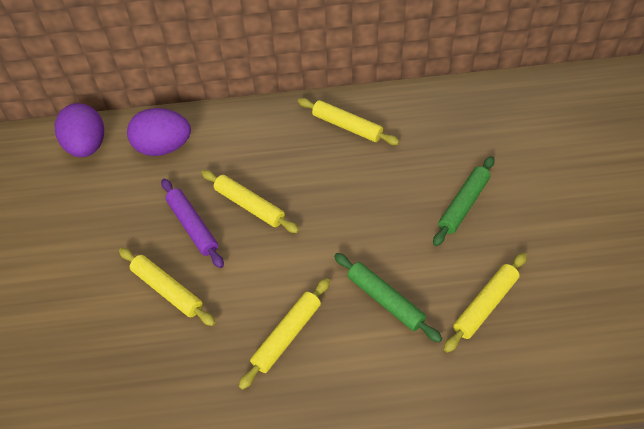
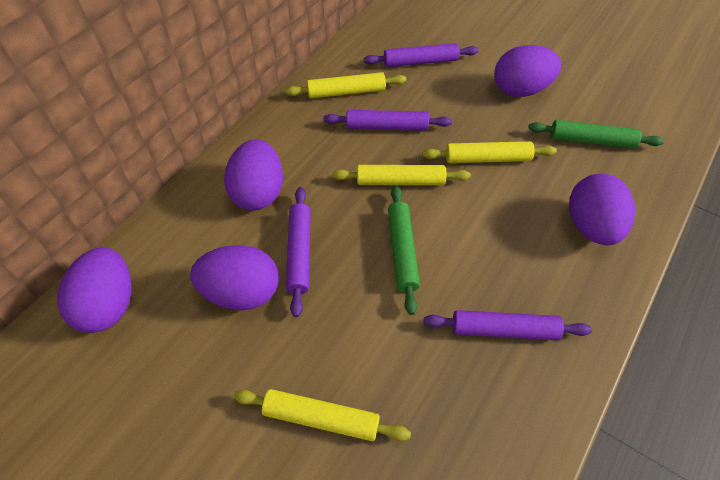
purple egg: 2 -> 5
purple rolling pin: 1 -> 4
yellow rolling pin: 5 -> 4

